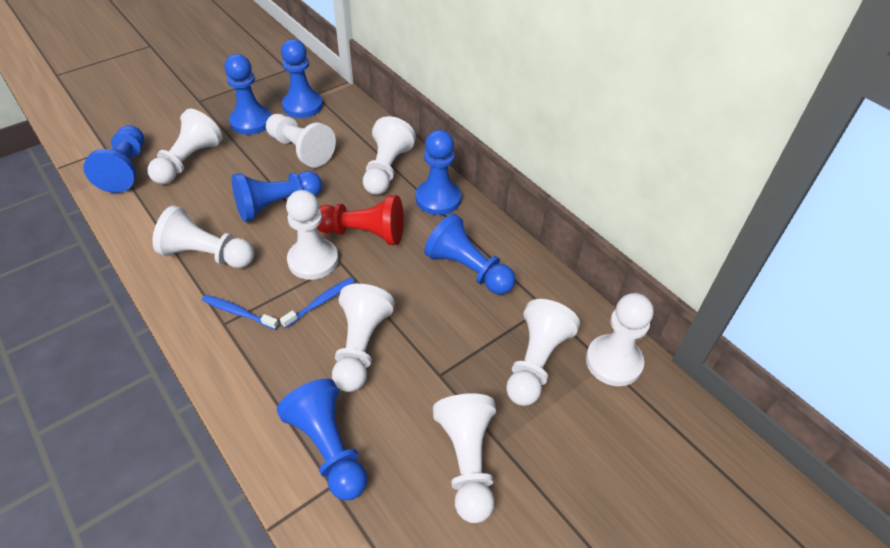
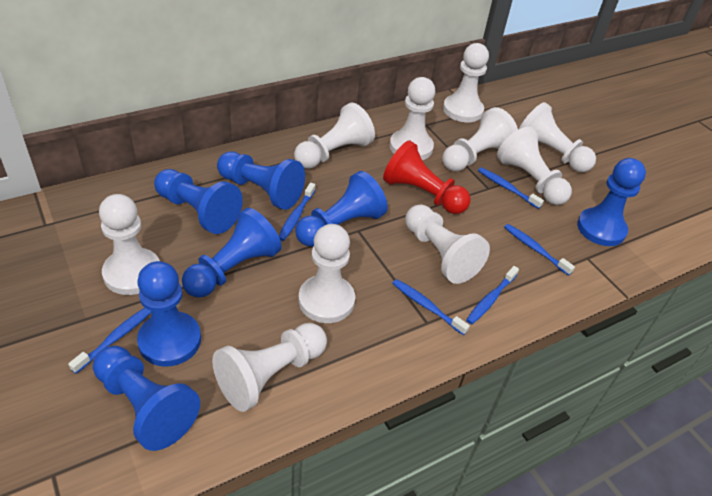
blue toothbrush: 2 -> 6
white pawn: 9 -> 10

